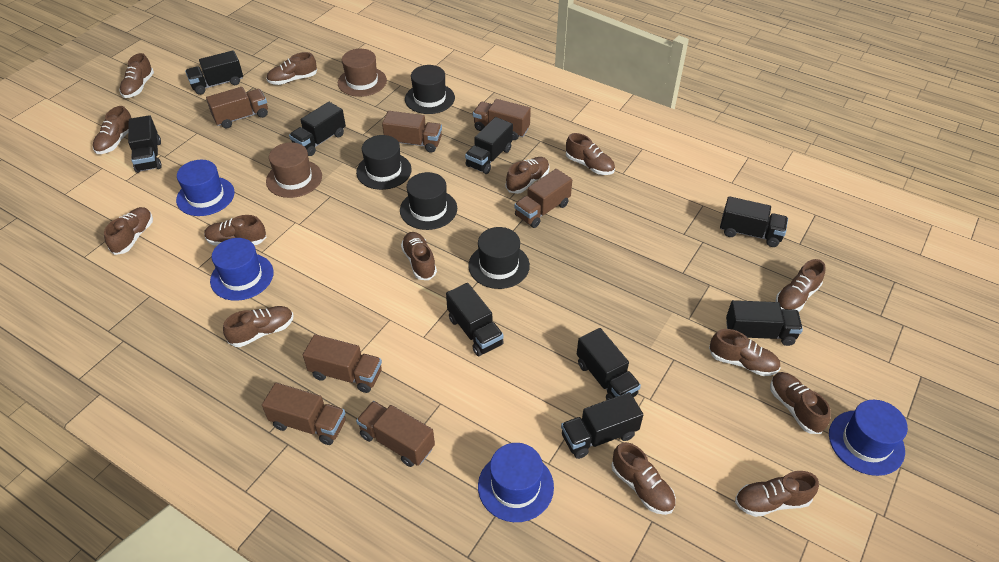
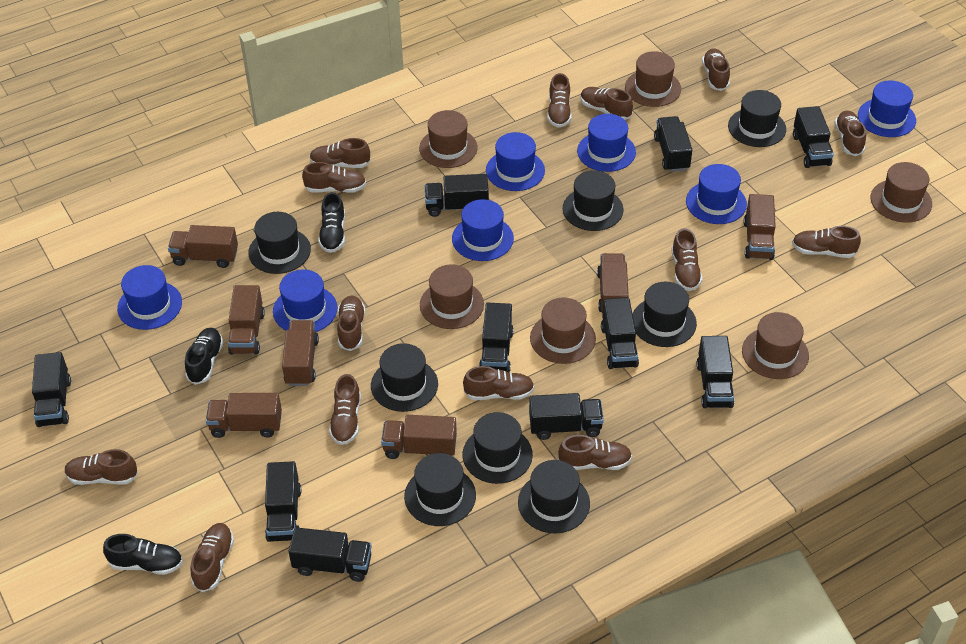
black hat: 4 -> 8
black shoe: 0 -> 3
black truck: 9 -> 10
blue hat: 4 -> 7
brown hat: 2 -> 6

